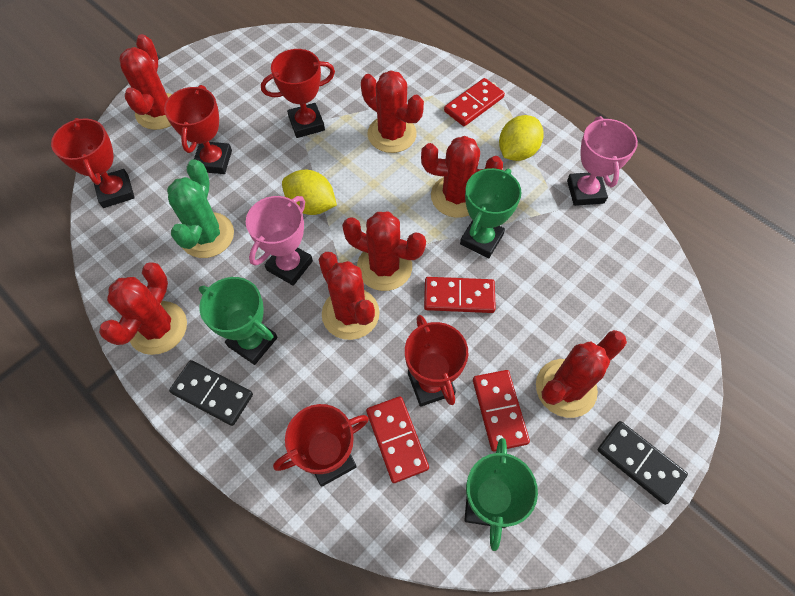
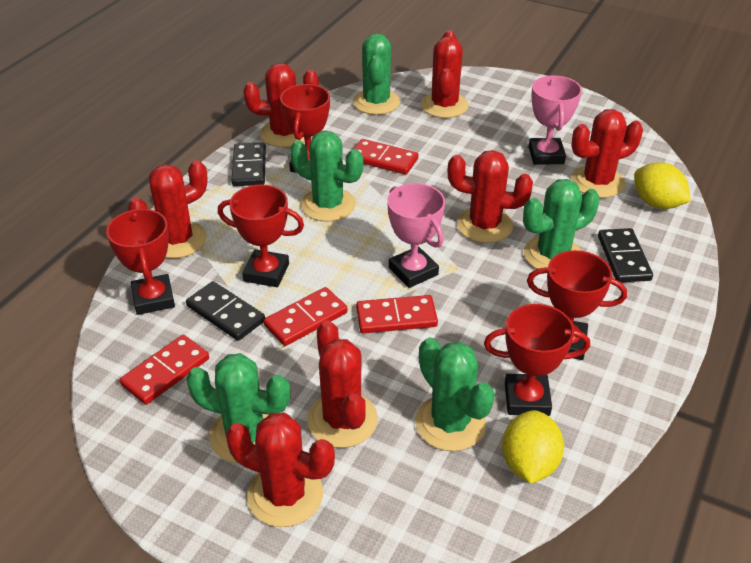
black domino: 2 -> 3
green cactus: 1 -> 5
green trophy: 3 -> 0

